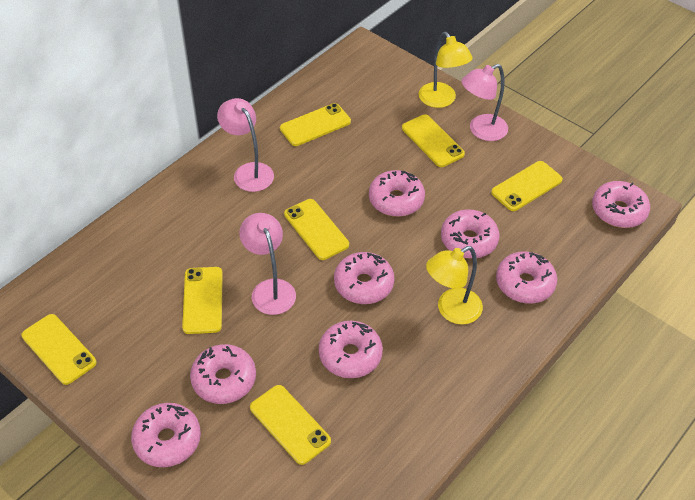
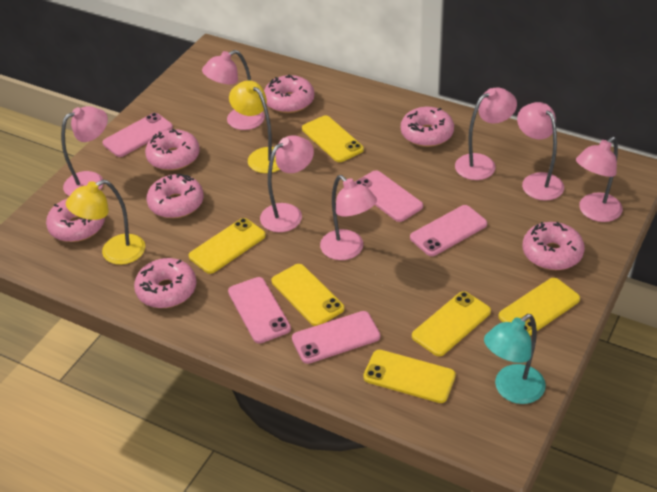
pink donut: 8 -> 7
pink lamp: 3 -> 7
pink phone: 0 -> 5
turquoise lamp: 0 -> 1
yellow phone: 7 -> 6

